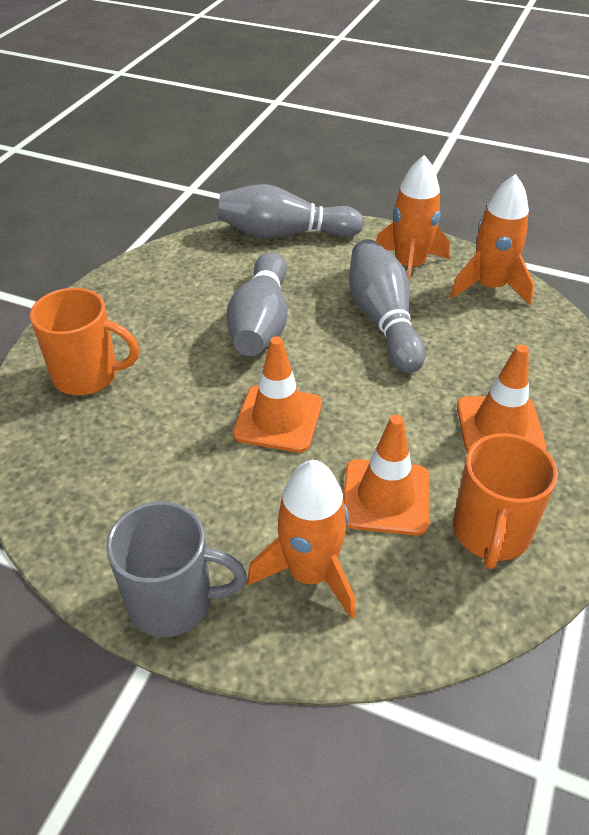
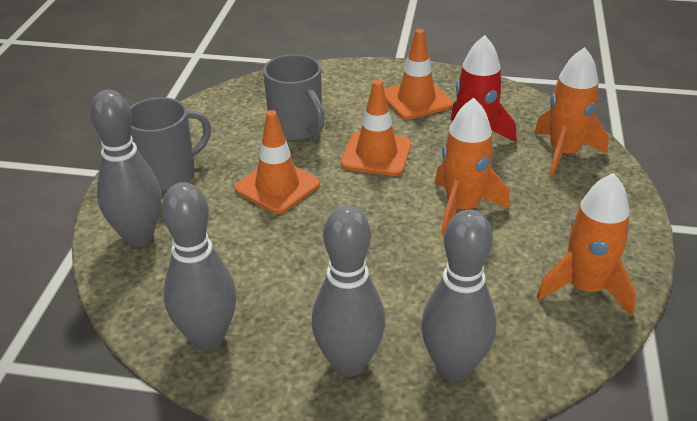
grey bowling pin: 3 -> 4
grey mug: 1 -> 2
orange mug: 2 -> 0
red rocket: 0 -> 1

